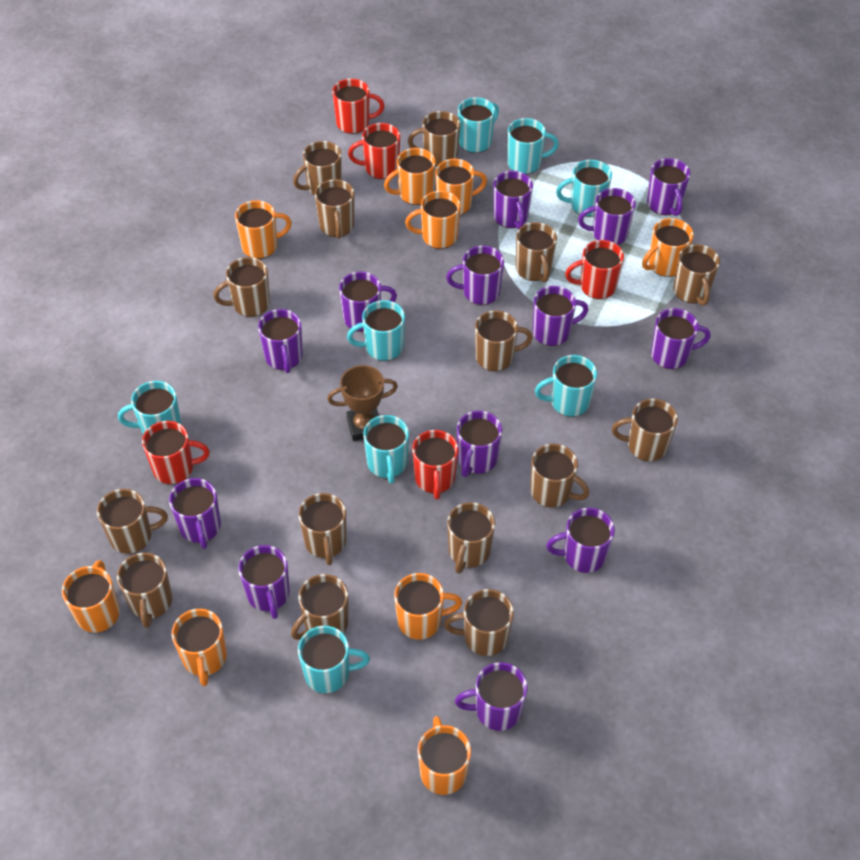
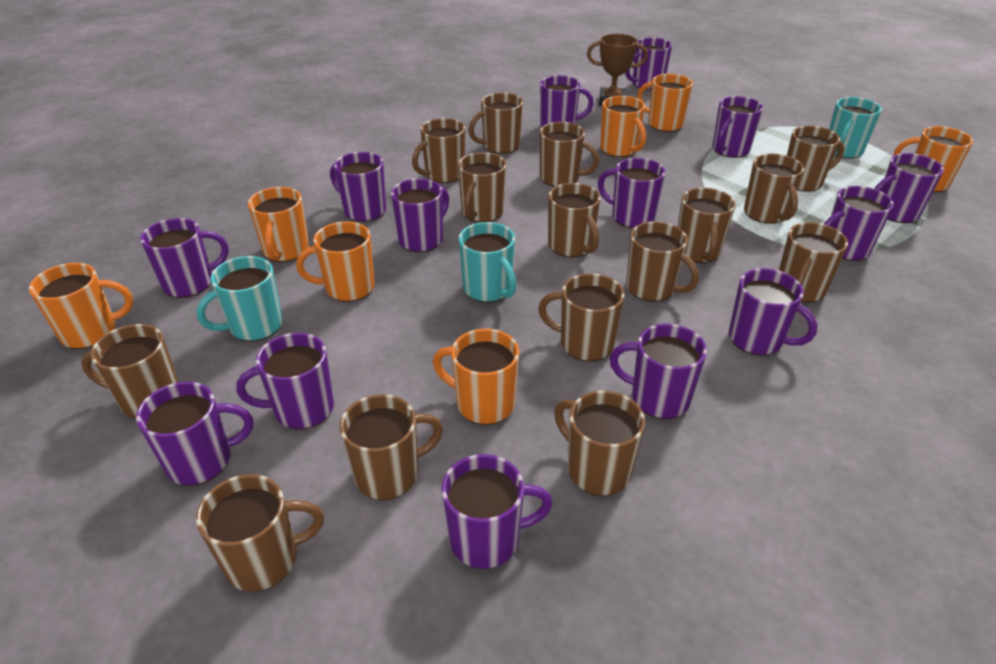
orange mug: 9 -> 7
purple mug: 13 -> 14
red mug: 5 -> 0
turquoise mug: 8 -> 3

